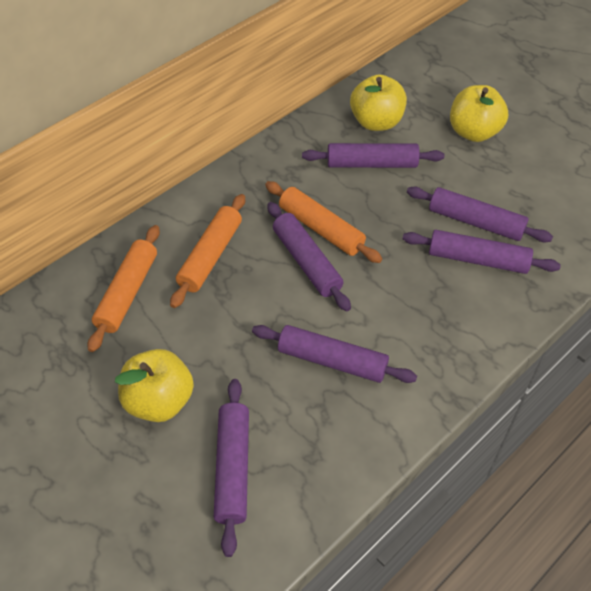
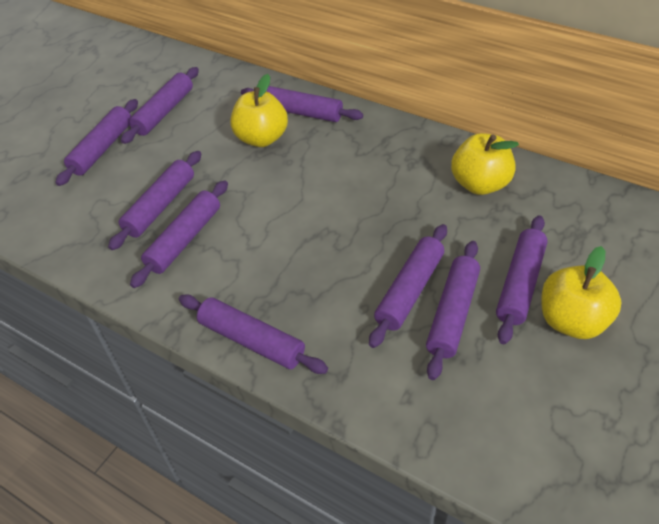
orange rolling pin: 3 -> 0
purple rolling pin: 6 -> 9

